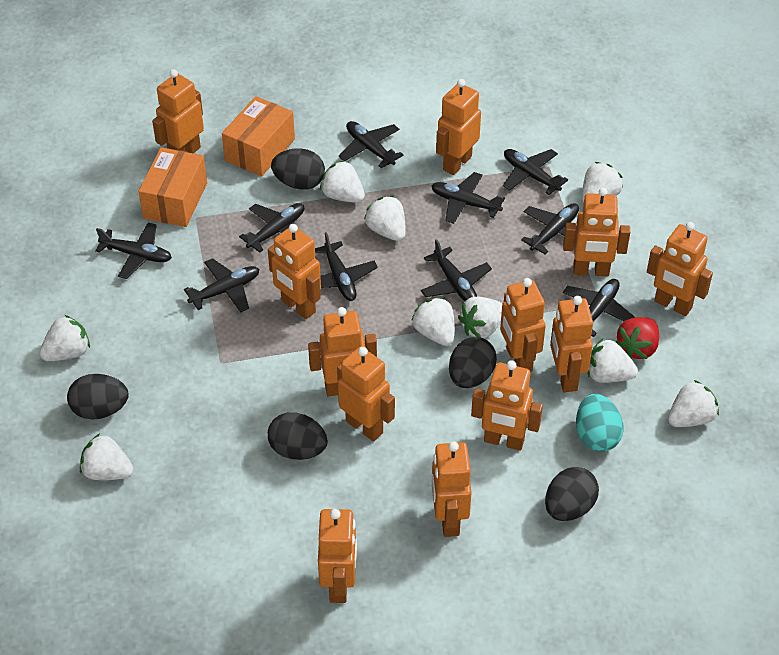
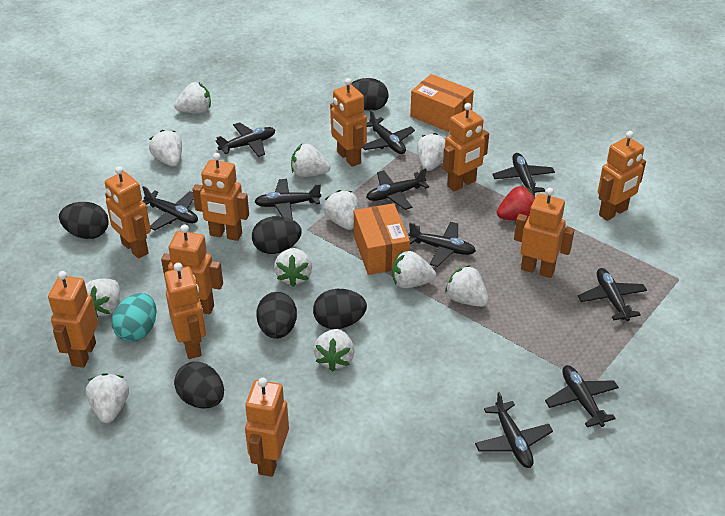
black egg: 5 -> 6
orange robot: 12 -> 10
white strawberry: 9 -> 11

